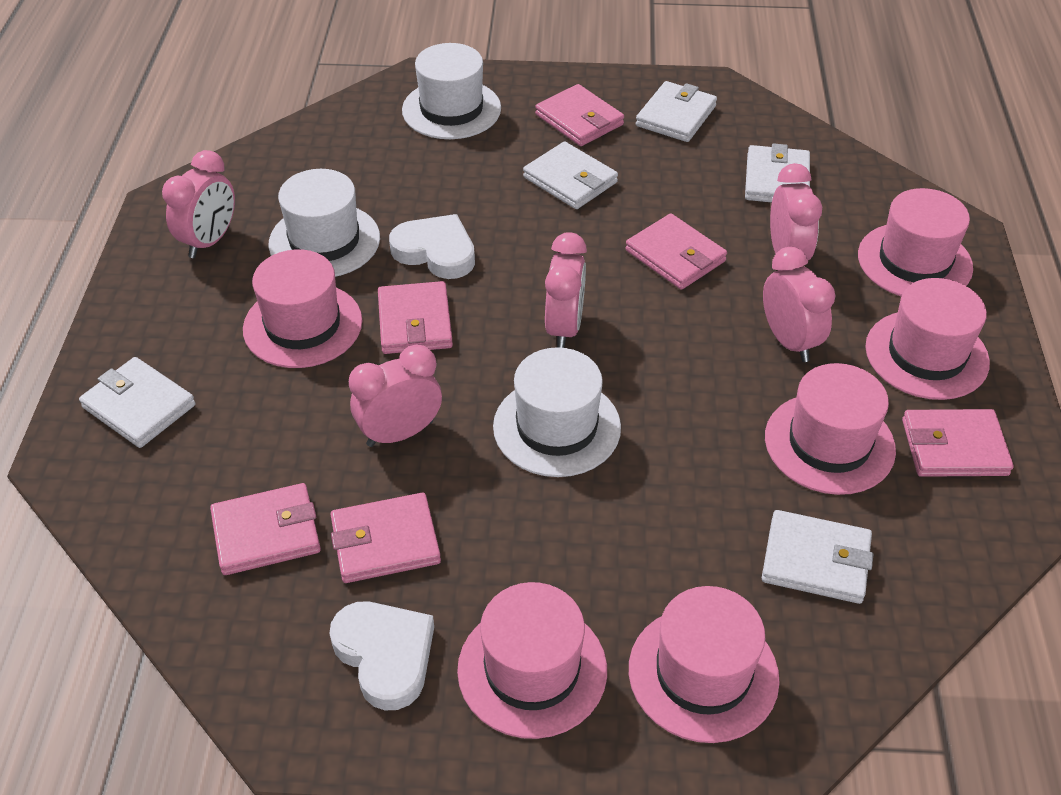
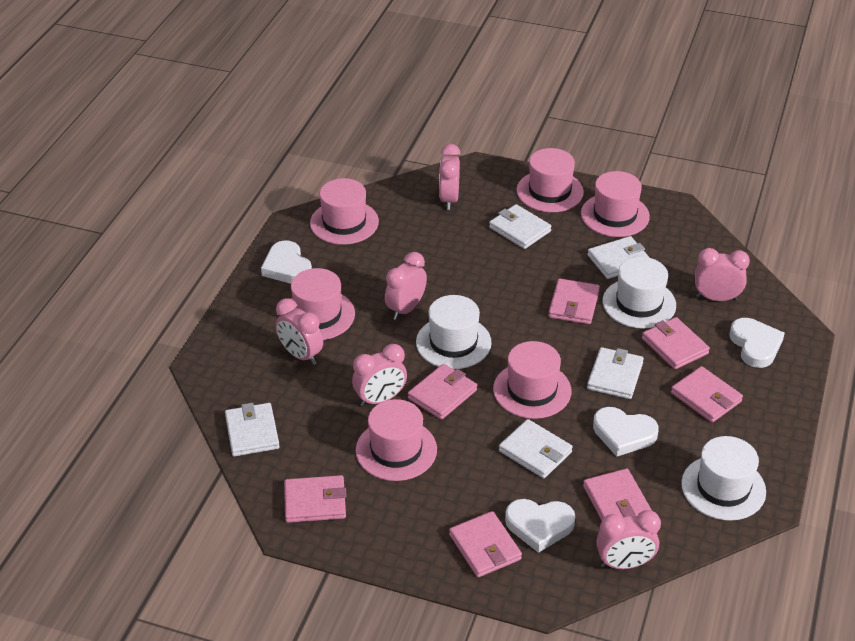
pink clock: 5 -> 6
pink wallet: 6 -> 7
white heart: 2 -> 4

